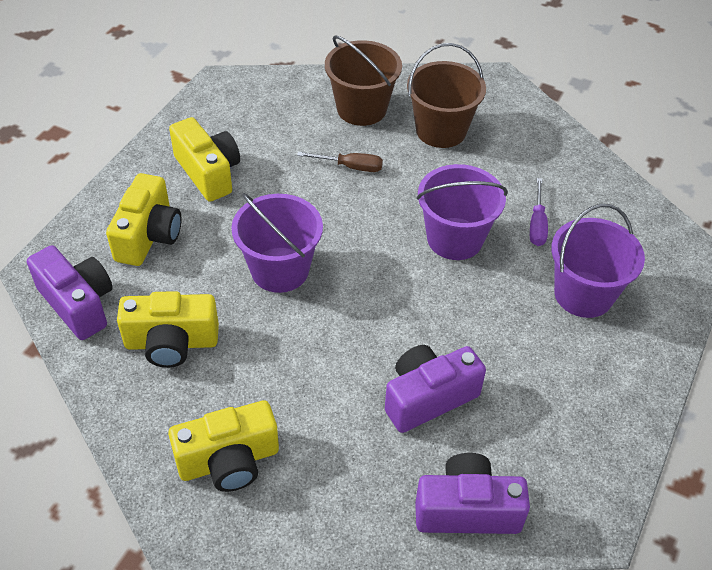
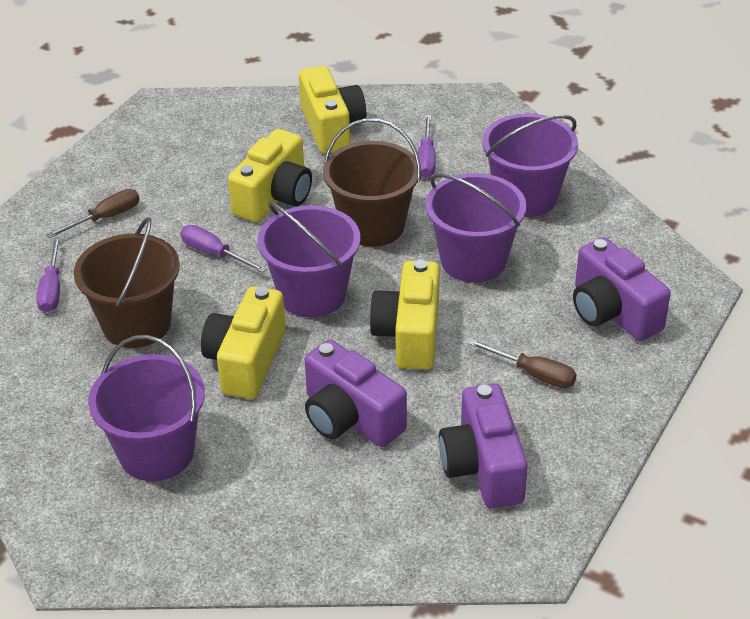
brown screwdriver: 1 -> 2
purple bucket: 3 -> 4
purple screwdriver: 1 -> 3

